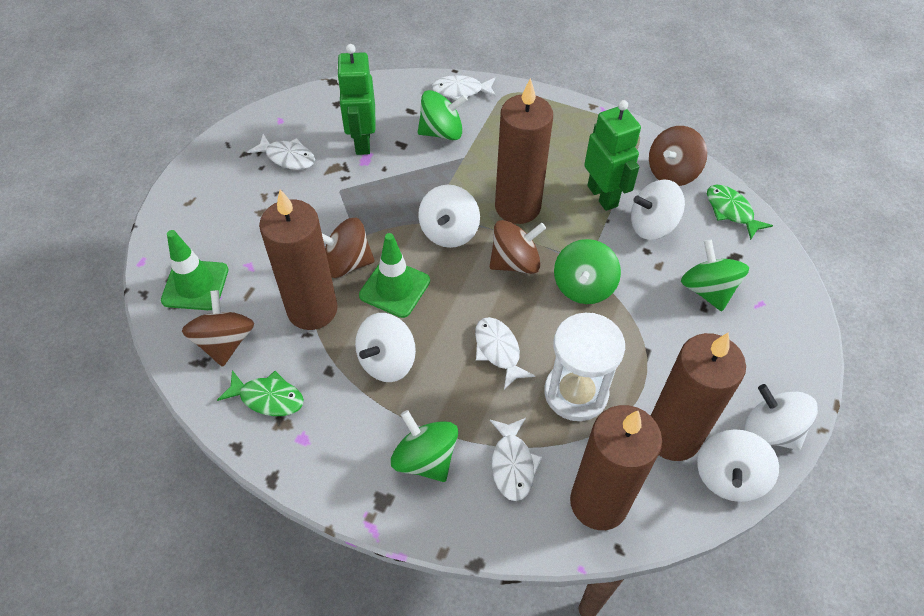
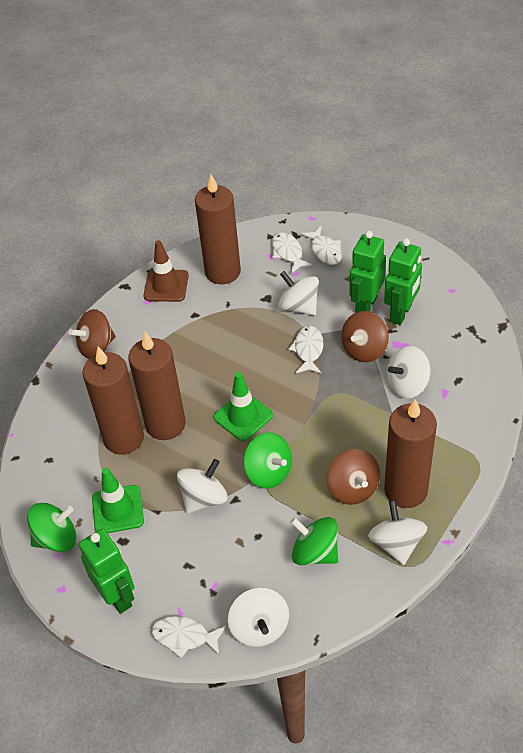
brown spinning top: 4 -> 3
brown traffic cone: 0 -> 1
green fish: 2 -> 0
green robot: 2 -> 3
green spinning top: 4 -> 3
white hourglass: 1 -> 0

